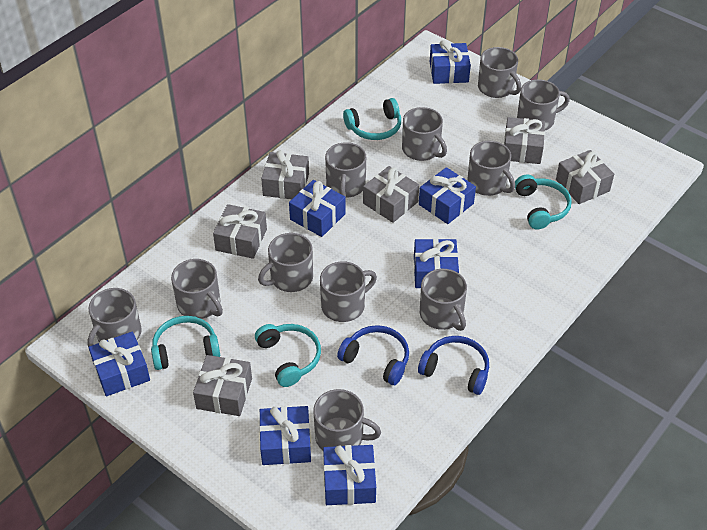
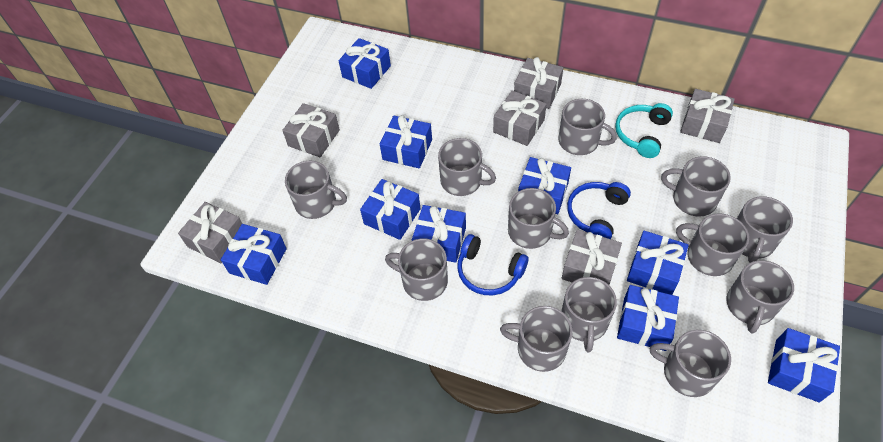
blue gift: 7 -> 9
grey mug: 11 -> 12
turquoise headphones: 4 -> 1

